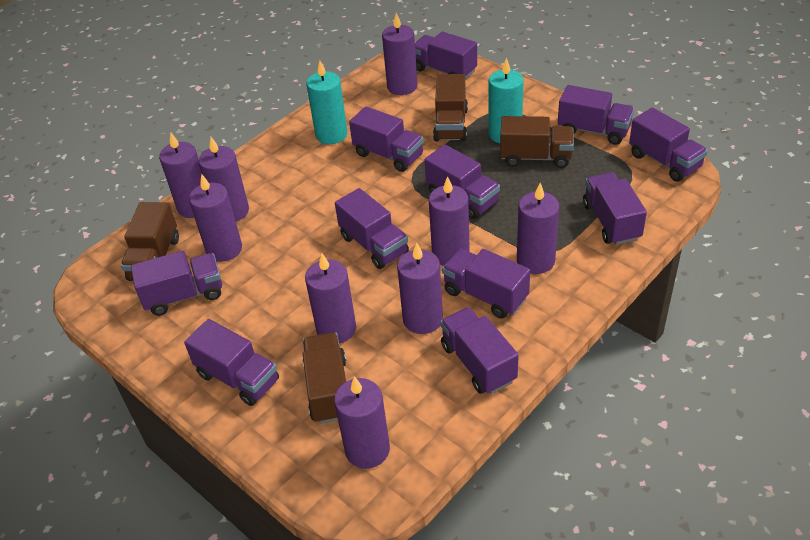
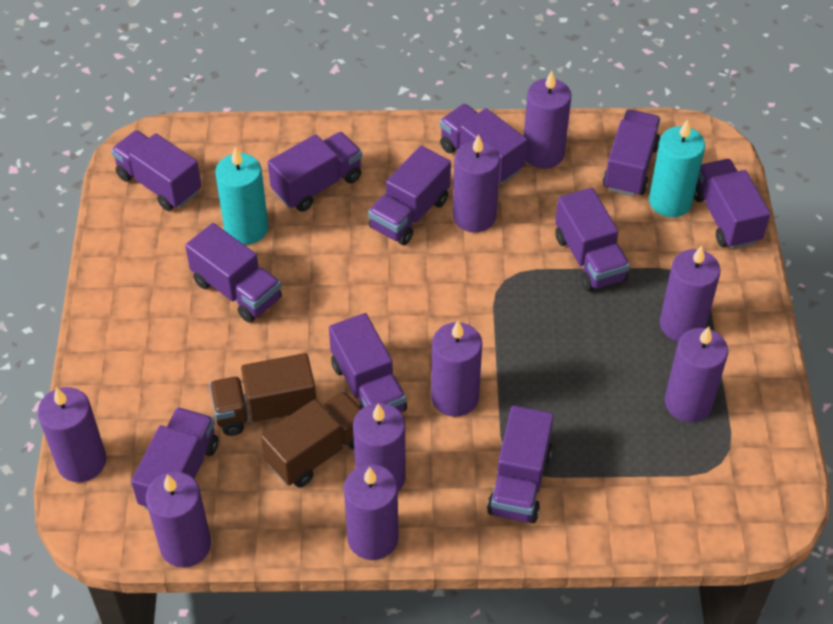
brown truck: 4 -> 2

